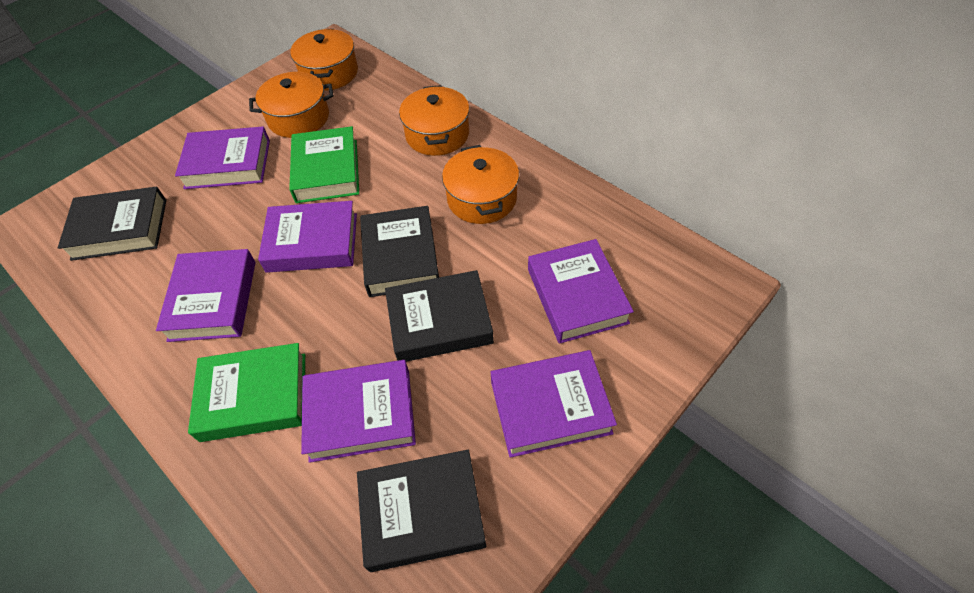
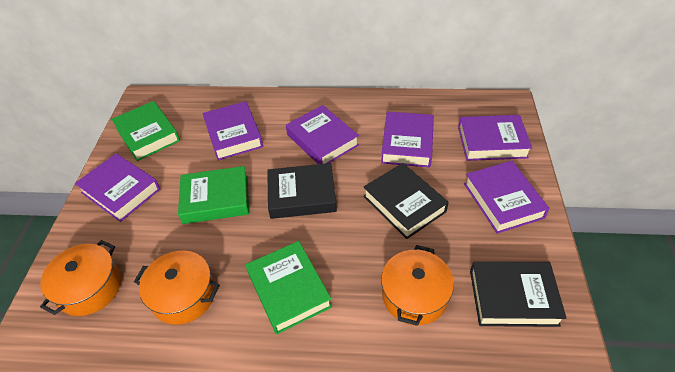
black book: 4 -> 3
green book: 2 -> 3
orange pot: 4 -> 3

